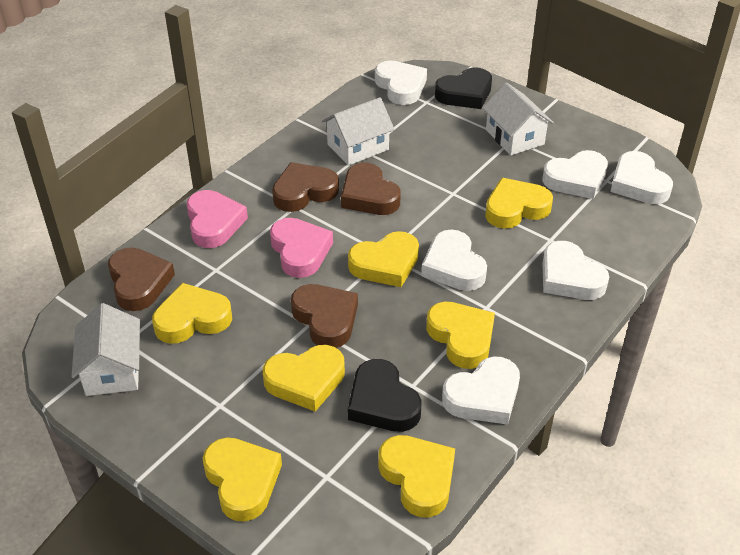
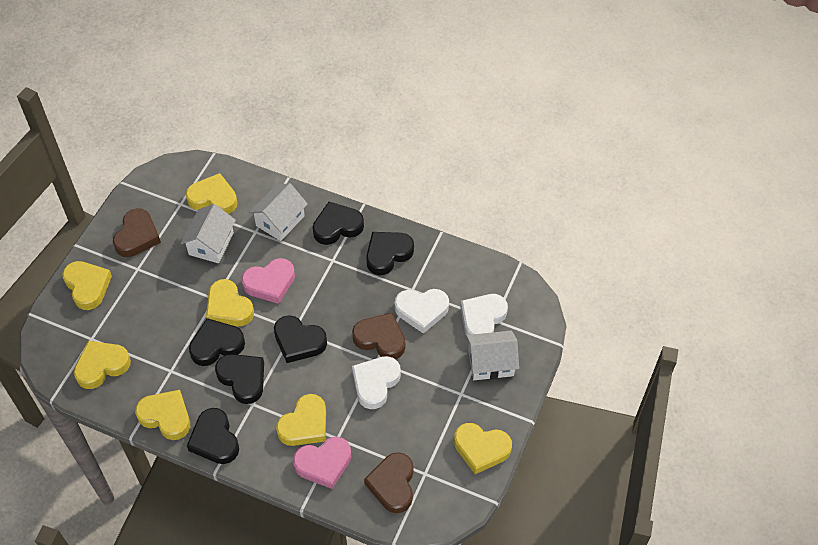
black heart: 2 -> 6
brown heart: 4 -> 3
white heart: 6 -> 3

